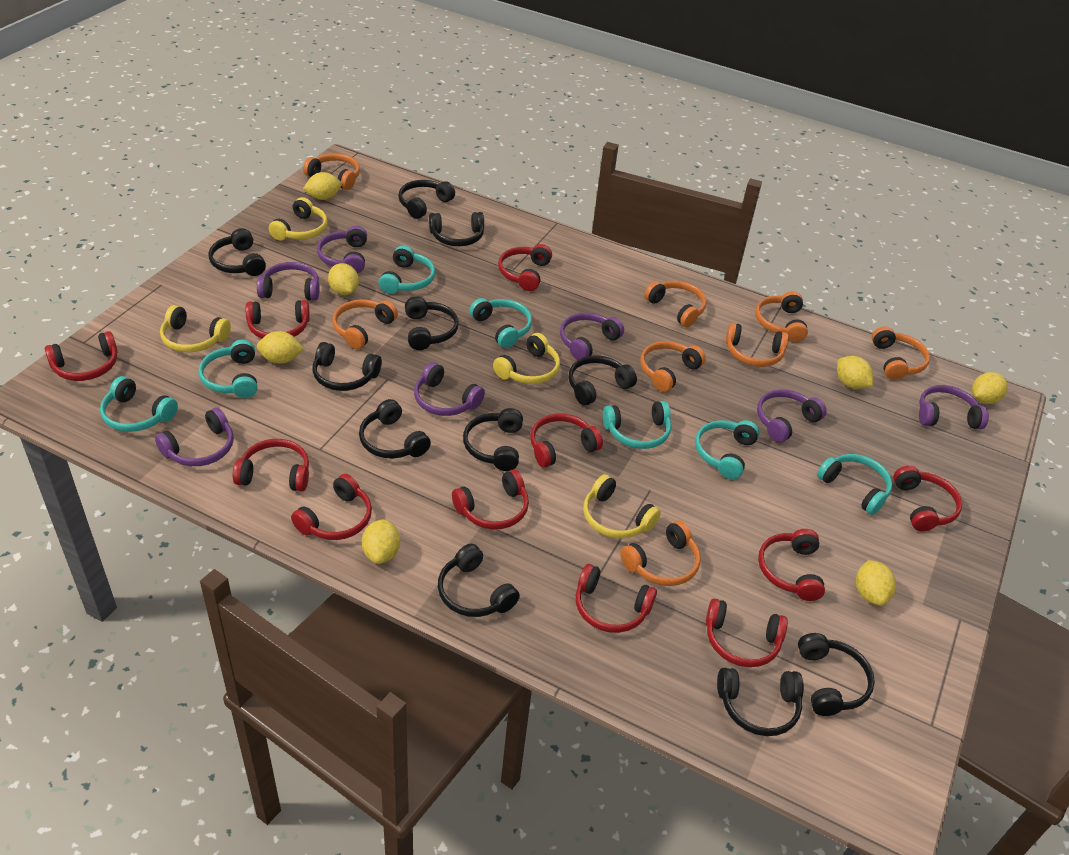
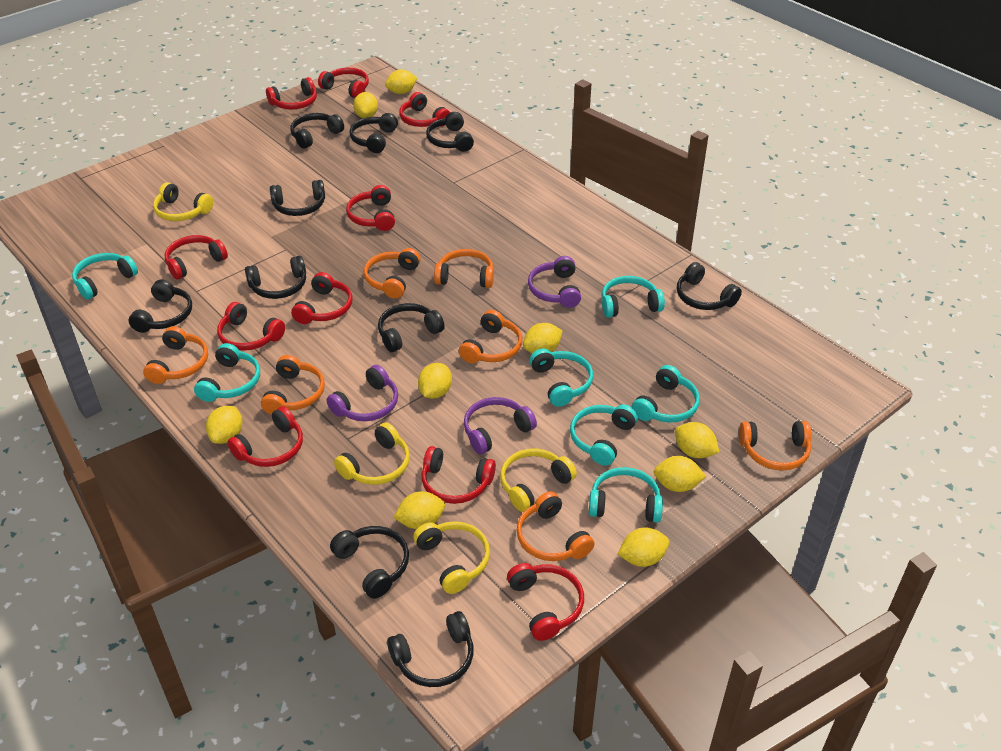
black headphones: 11 -> 10
orange headphones: 8 -> 7
purple headphones: 7 -> 3
red headphones: 11 -> 10
yellow lemon: 7 -> 9

